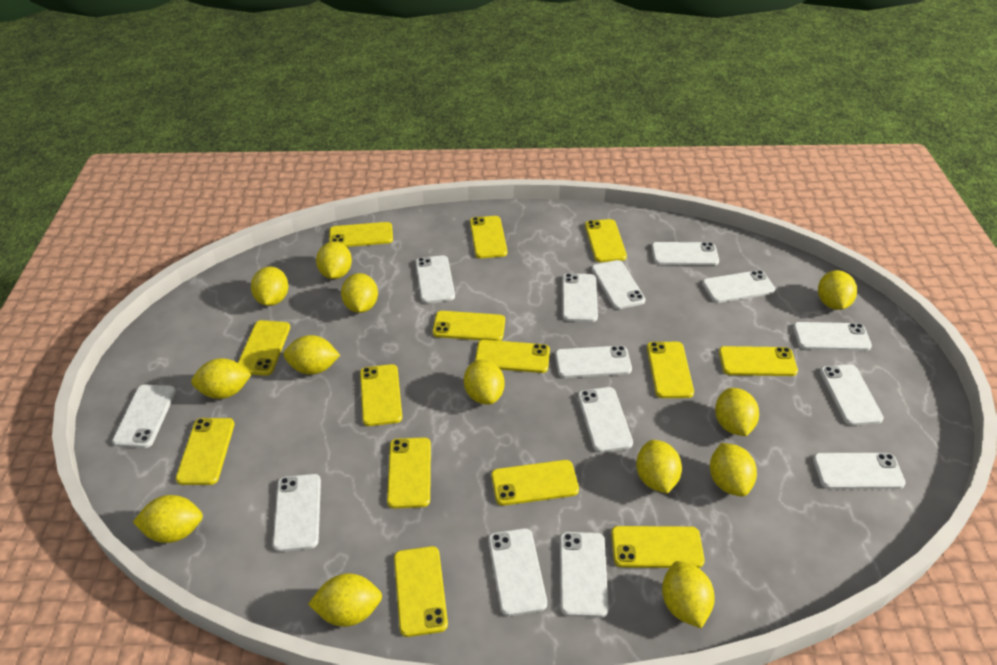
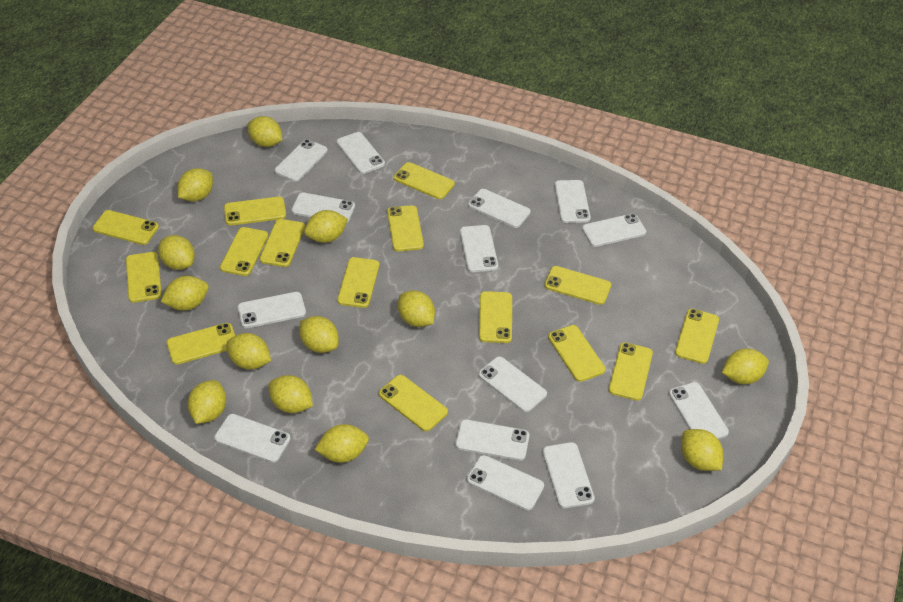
yellow phone: 14 -> 15

